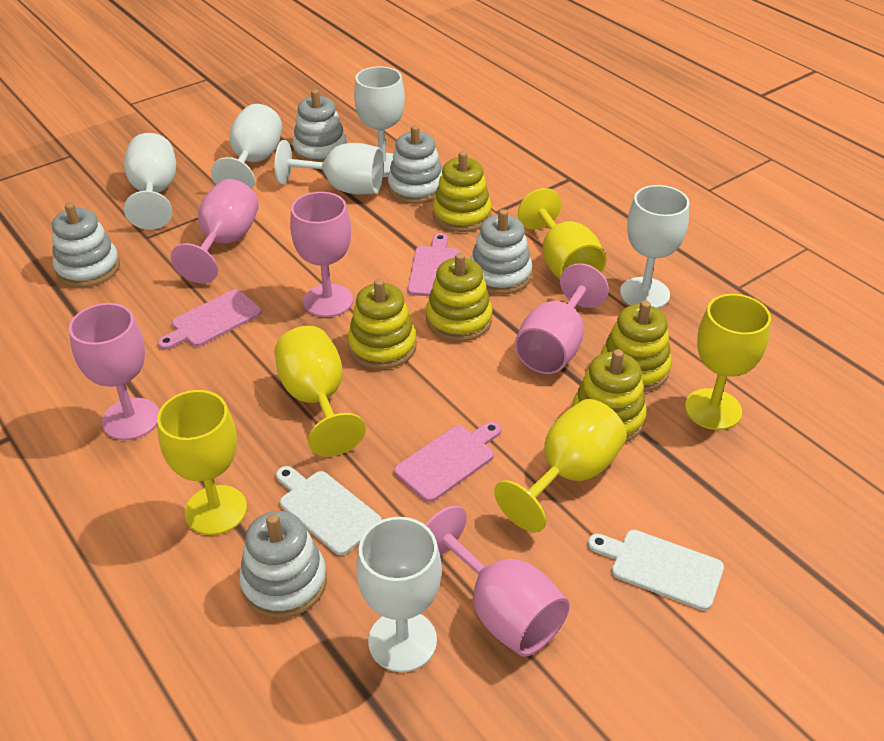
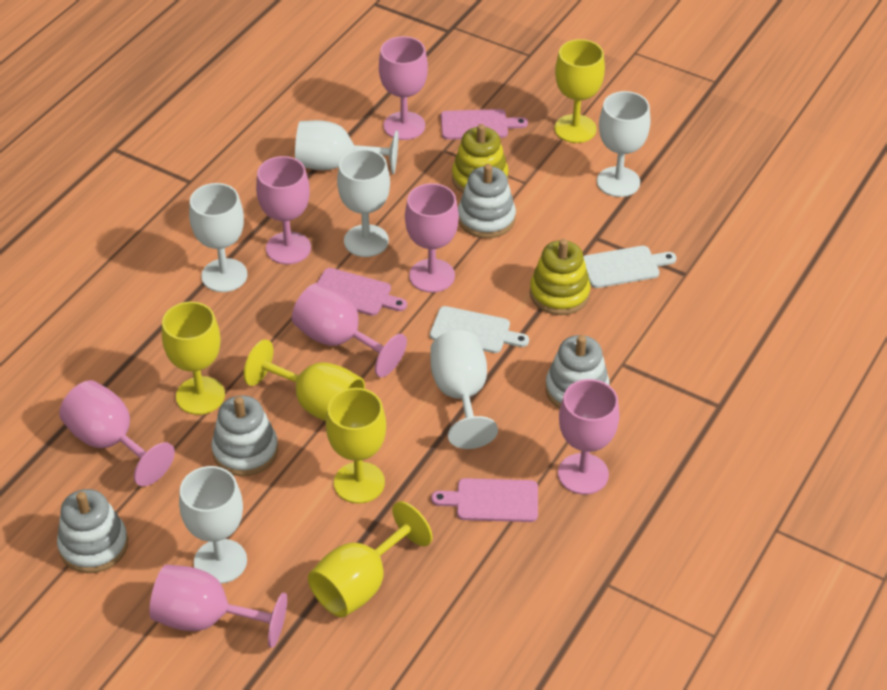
pink goblet: 5 -> 7
white stacking toy: 5 -> 4
yellow stacking toy: 5 -> 2

